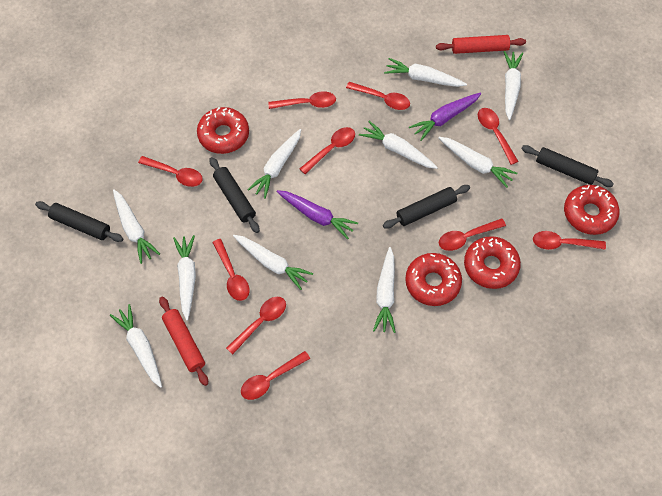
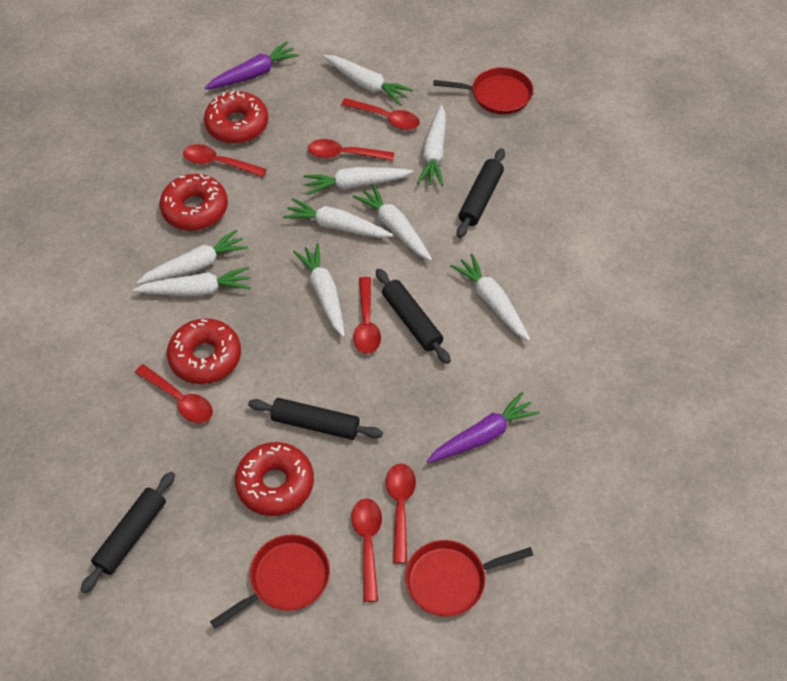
red pan: 0 -> 3
red rolling pin: 2 -> 0
red spoon: 10 -> 7
white carrot: 10 -> 9

